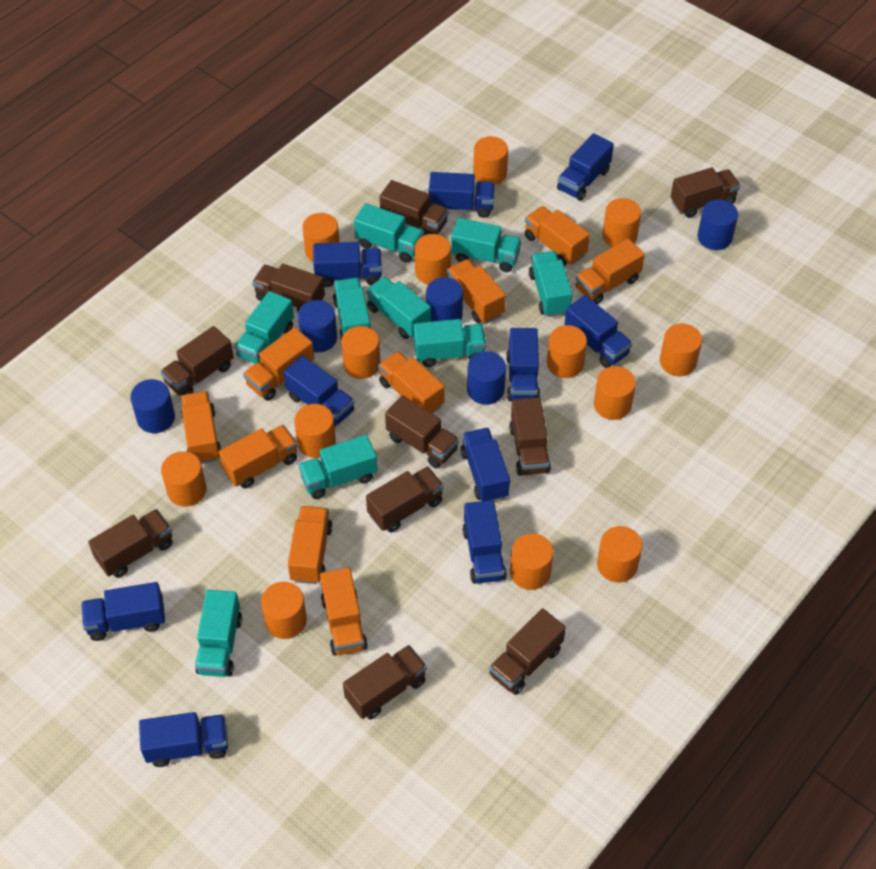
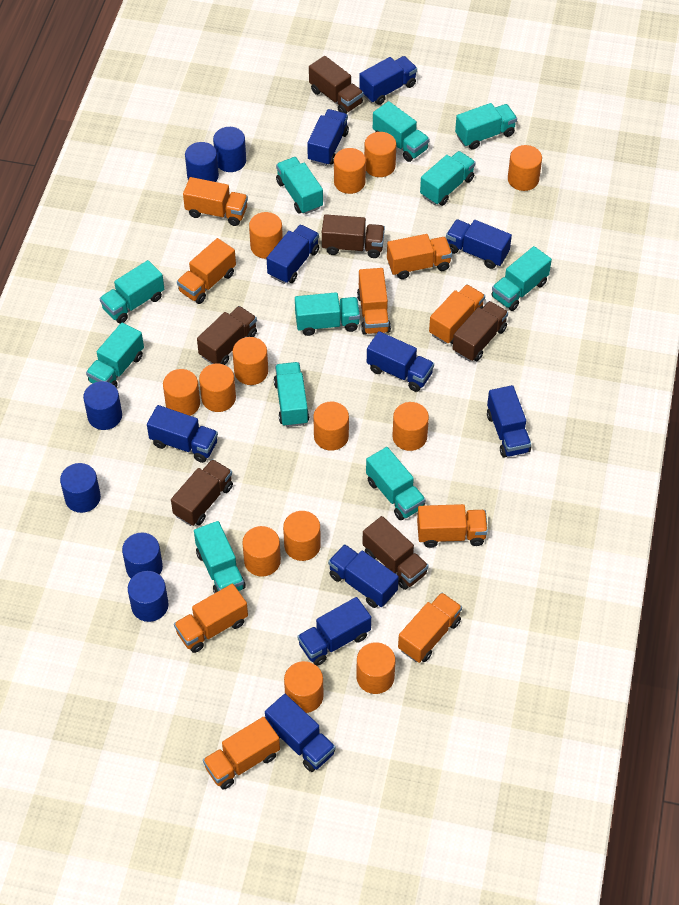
blue cylinder: 5 -> 6
brown truck: 10 -> 6
turquoise truck: 9 -> 11

